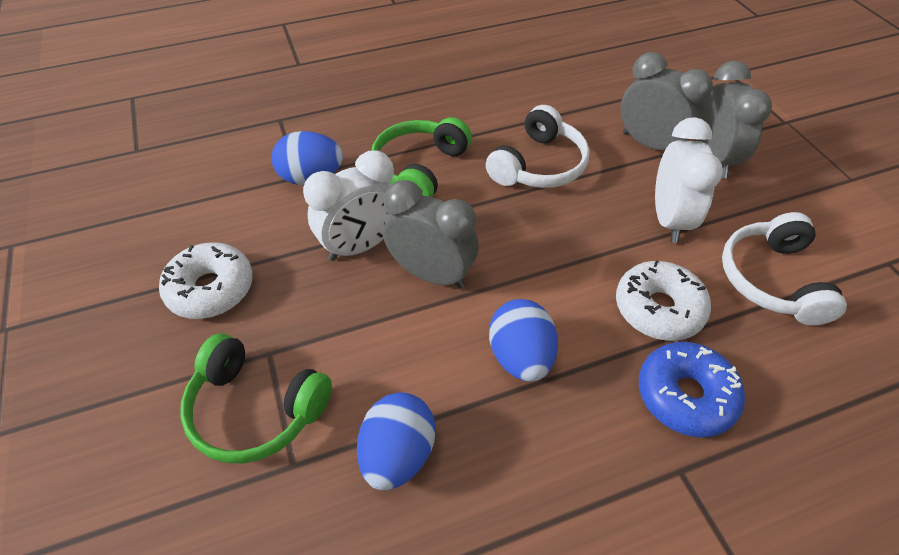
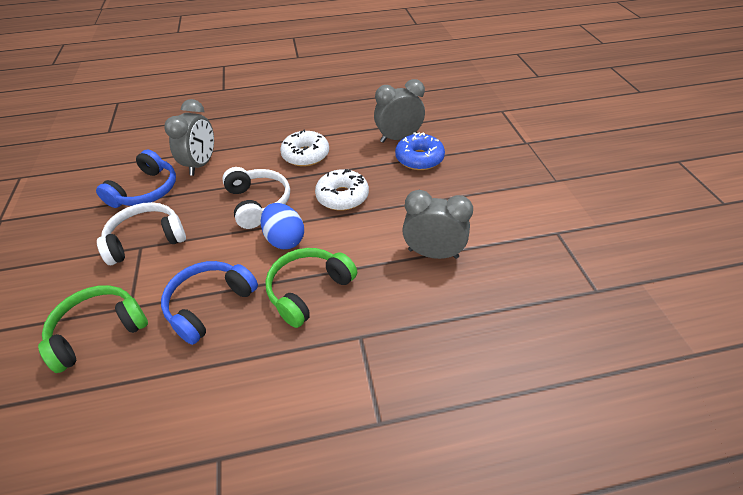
blue egg: 3 -> 1
blue headphones: 0 -> 2
white clock: 2 -> 0

